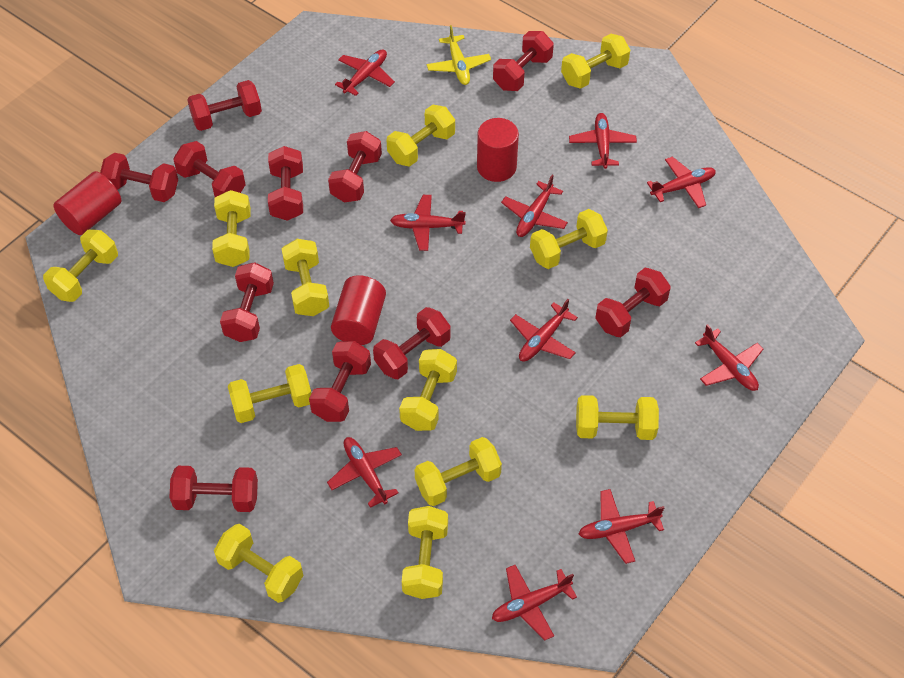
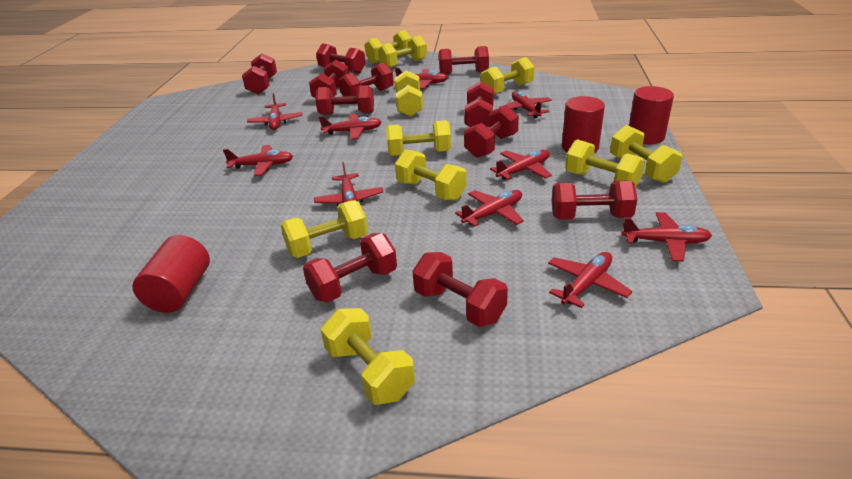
yellow dumbbell: 12 -> 10
yellow plane: 1 -> 0

